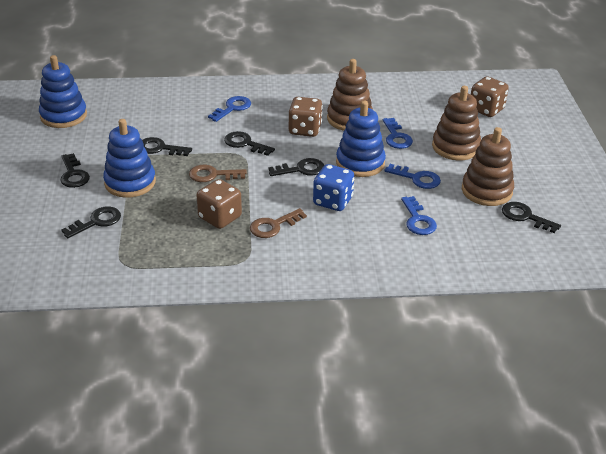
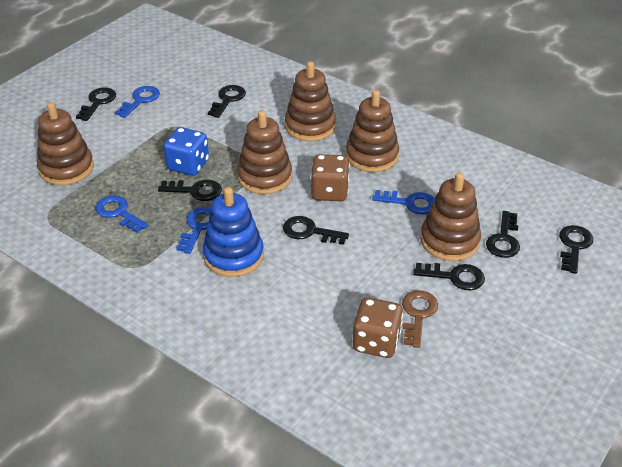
black key: 6 -> 7
blue stacking toy: 3 -> 1
brown dice: 3 -> 2
brown key: 2 -> 1
brown stacking toy: 3 -> 5

